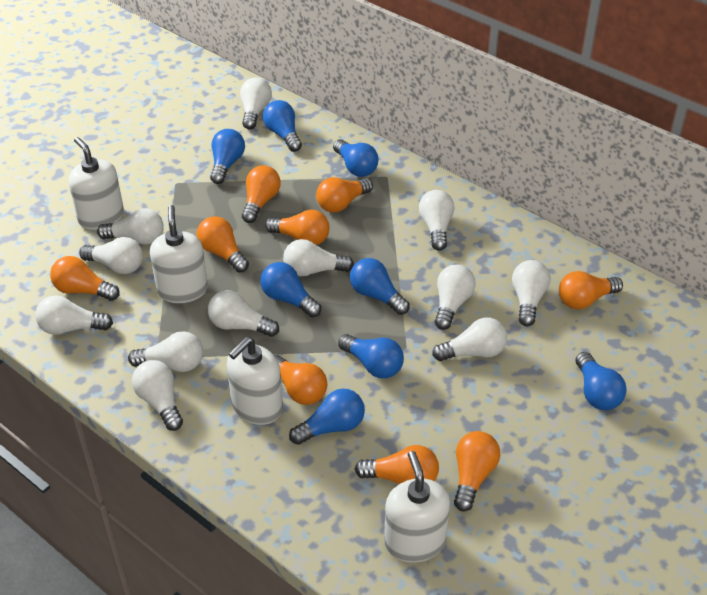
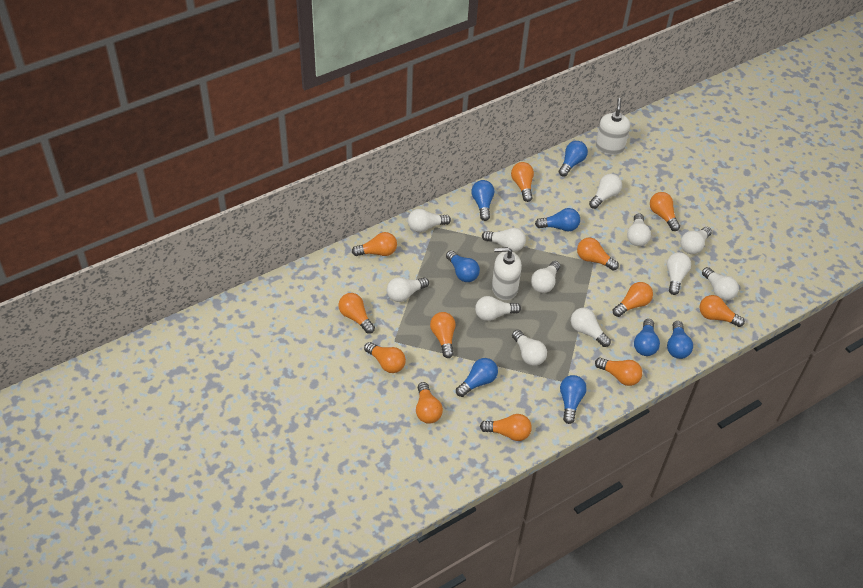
orange light bulb: 9 -> 12
white soap dispenser: 4 -> 2

